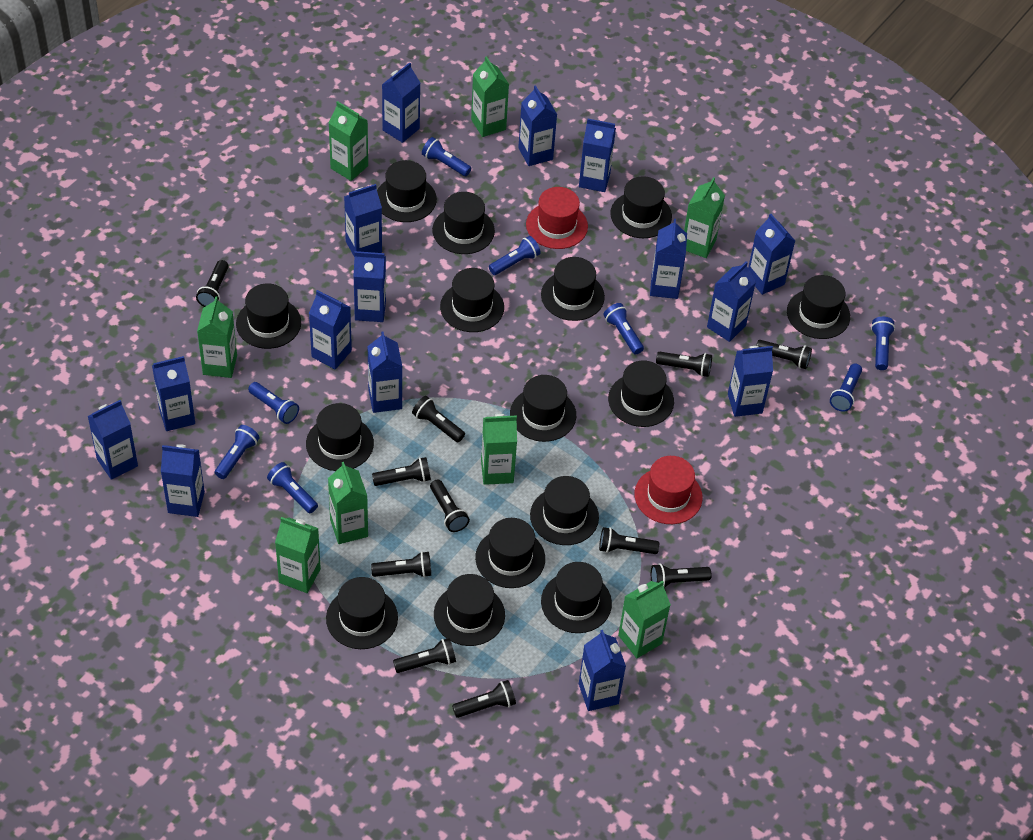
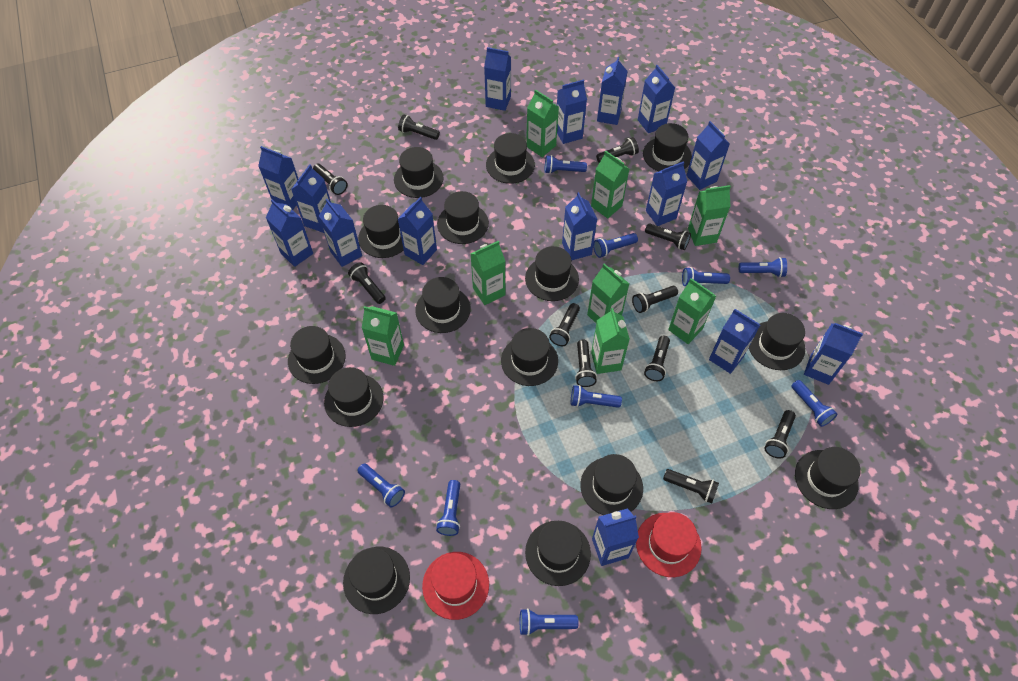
blue flashlight: 8 -> 9

